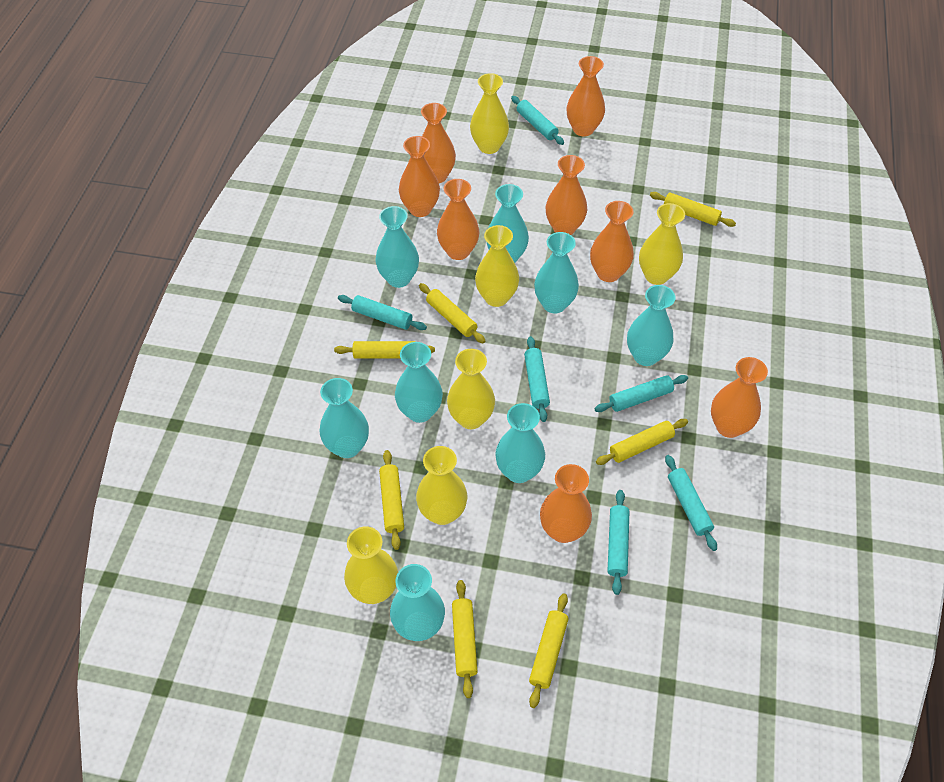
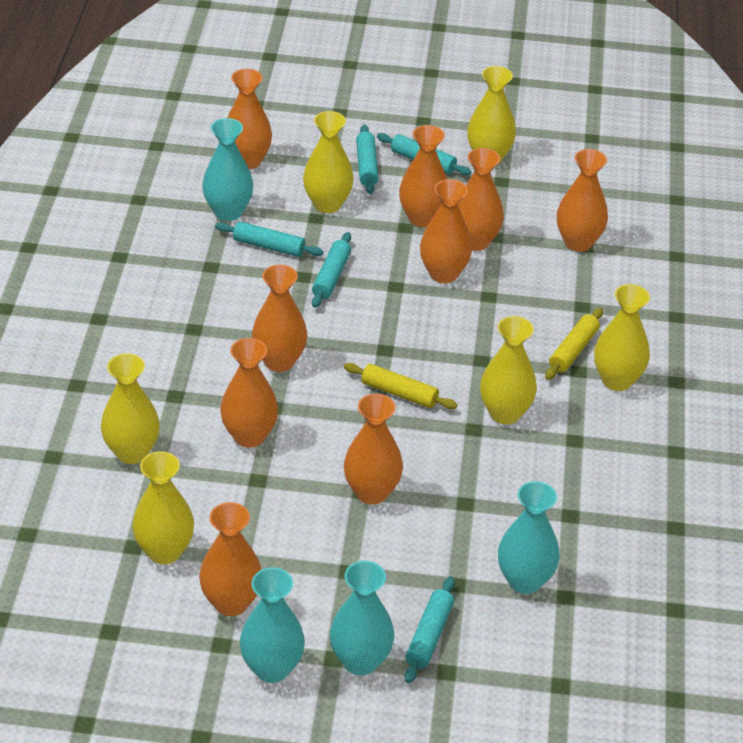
orange vase: 8 -> 9
turquoise rolling pin: 6 -> 5
turquoise vase: 8 -> 4
yellow rolling pin: 7 -> 2

